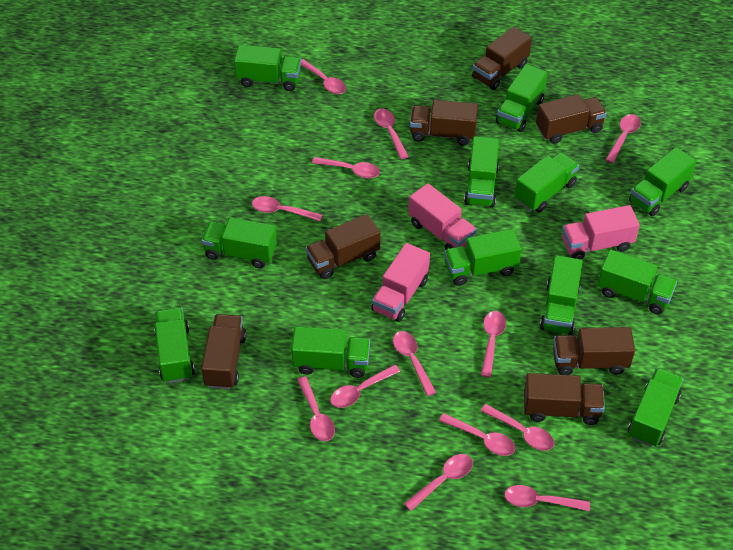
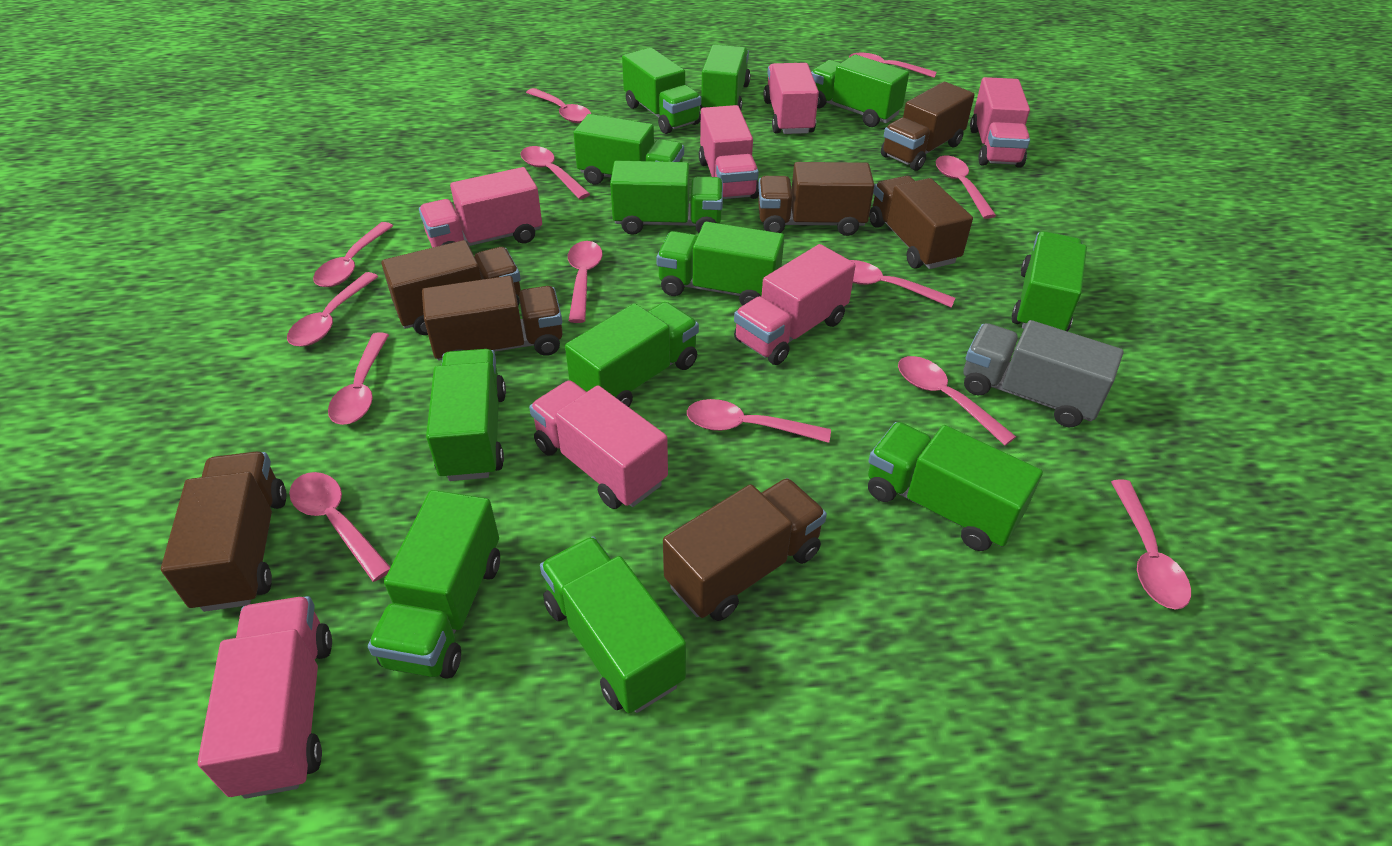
grey truck: 0 -> 1
pink truck: 3 -> 7

